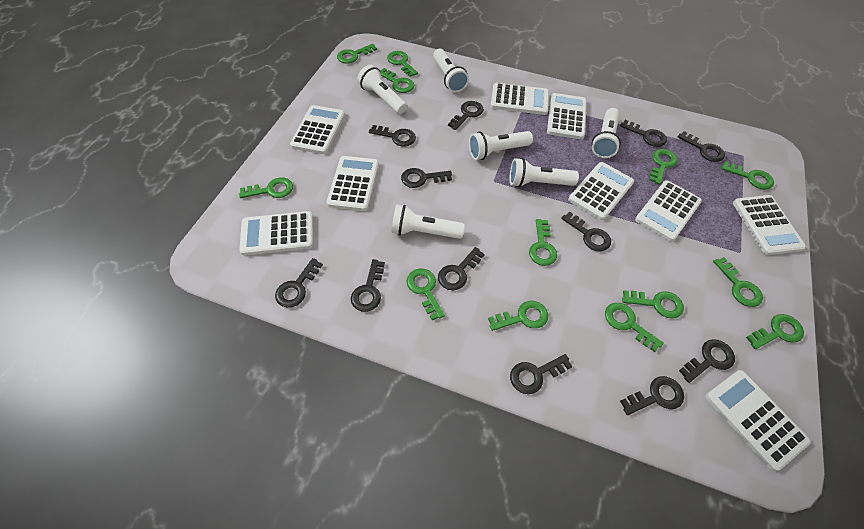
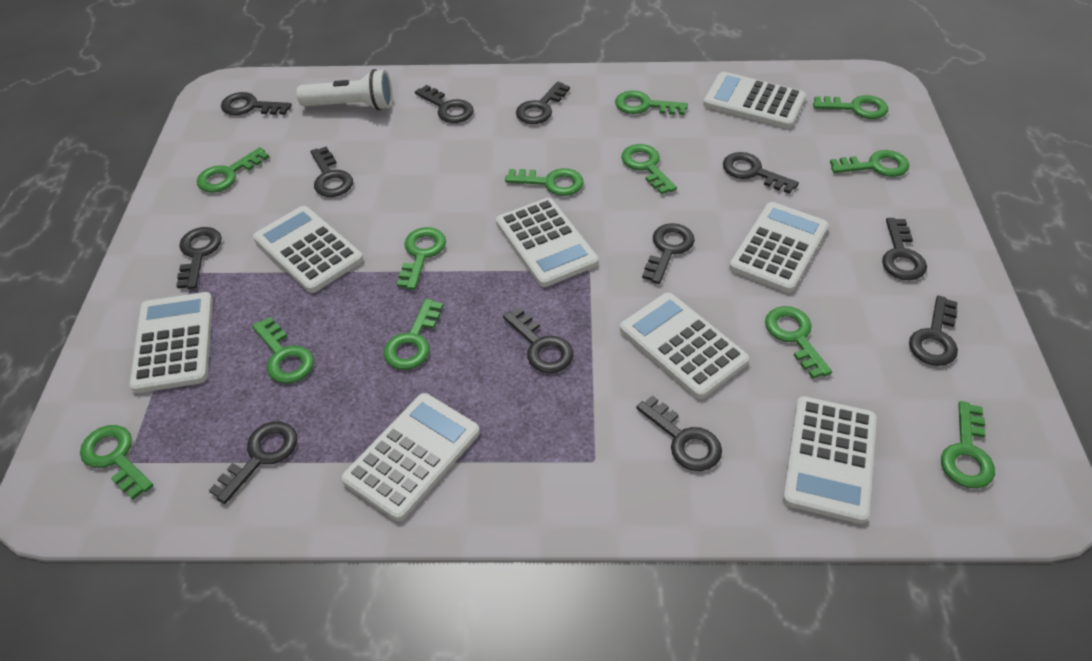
green key: 13 -> 12
white calculator: 9 -> 8
white flashlight: 6 -> 1

